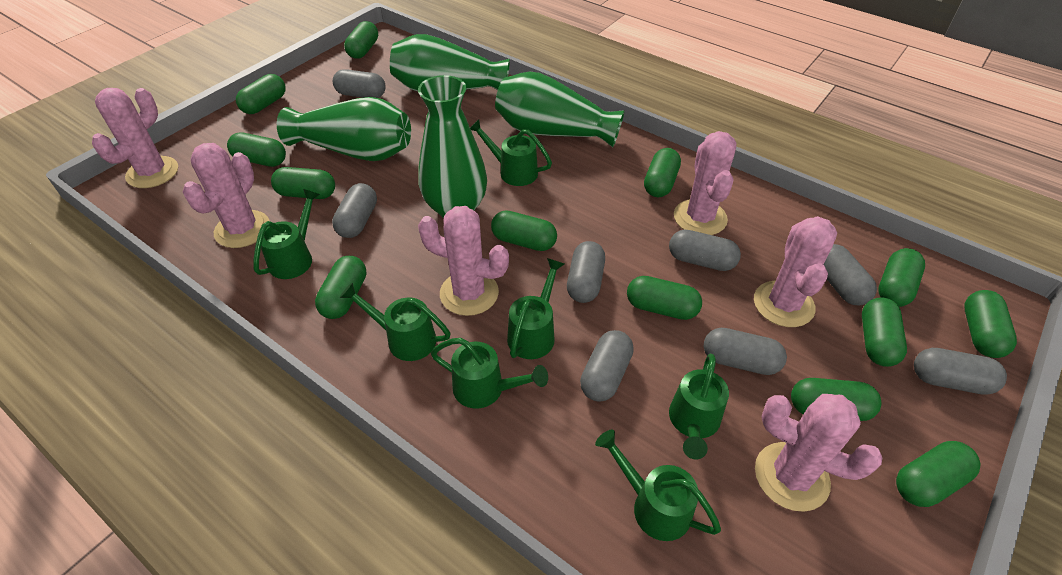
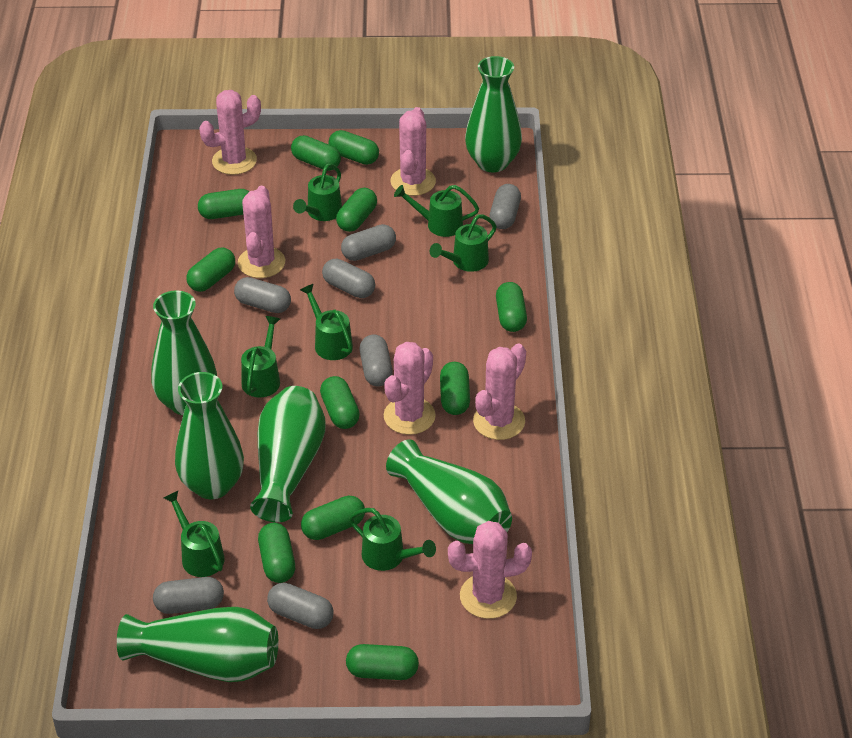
green capsule: 13 -> 11
green vase: 4 -> 6
grey capsule: 8 -> 7

